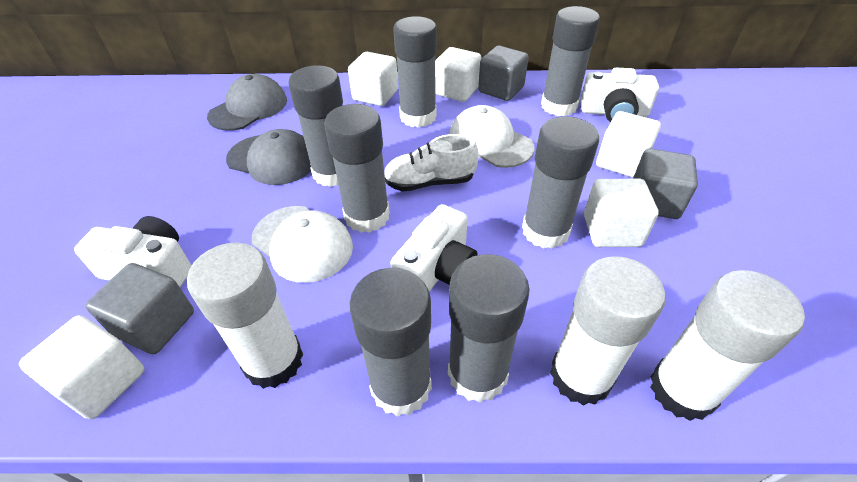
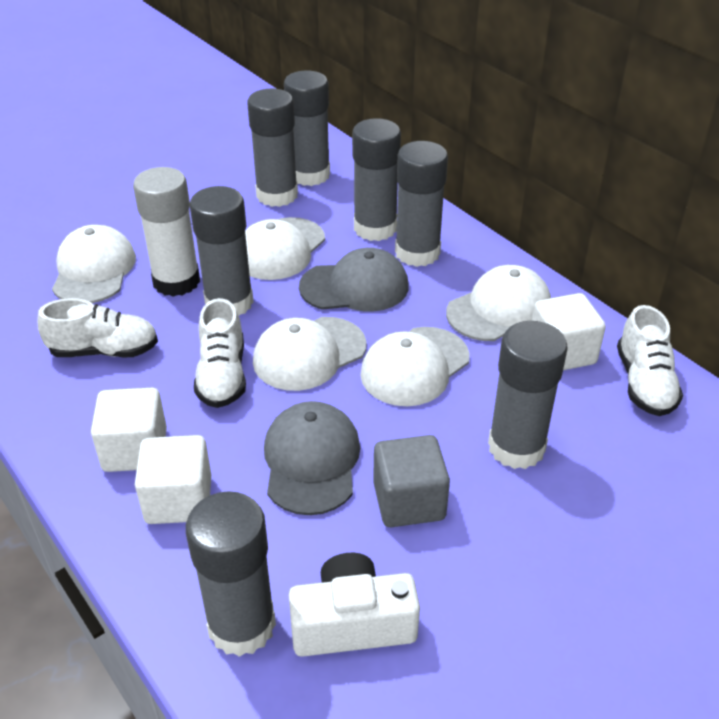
grey cube: 3 -> 1
white camera: 3 -> 1
white cap: 2 -> 5
white cube: 5 -> 3
white glue stick: 3 -> 1
white shoe: 1 -> 3

